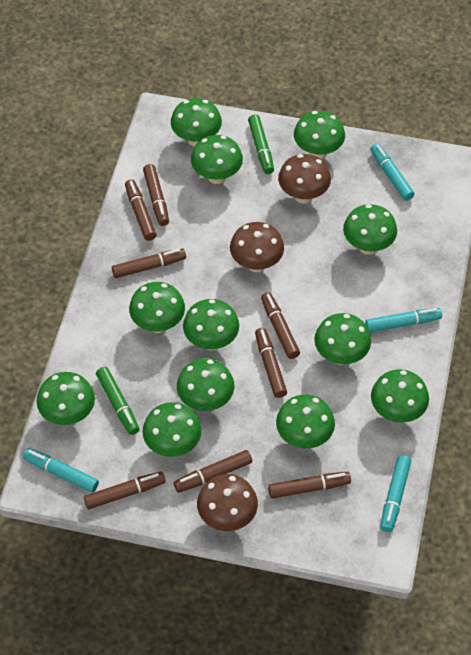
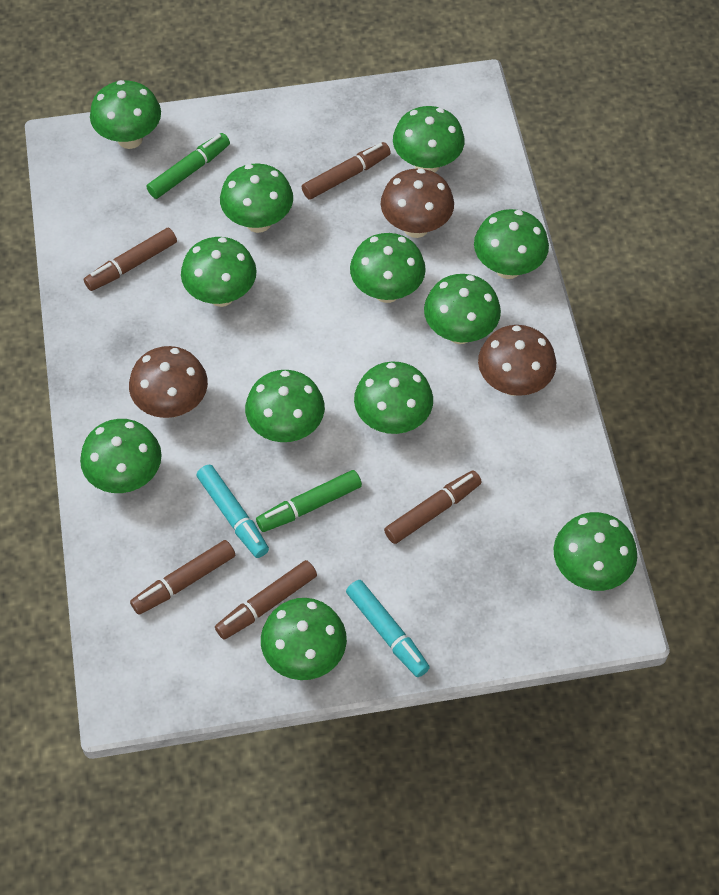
brown marker: 8 -> 5
turquoise marker: 4 -> 2

